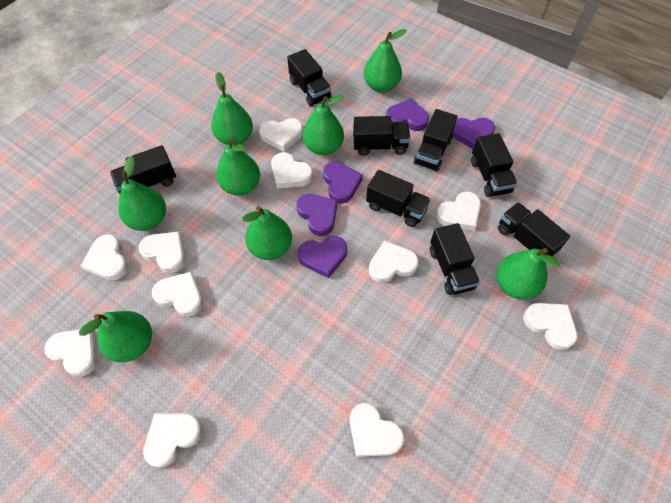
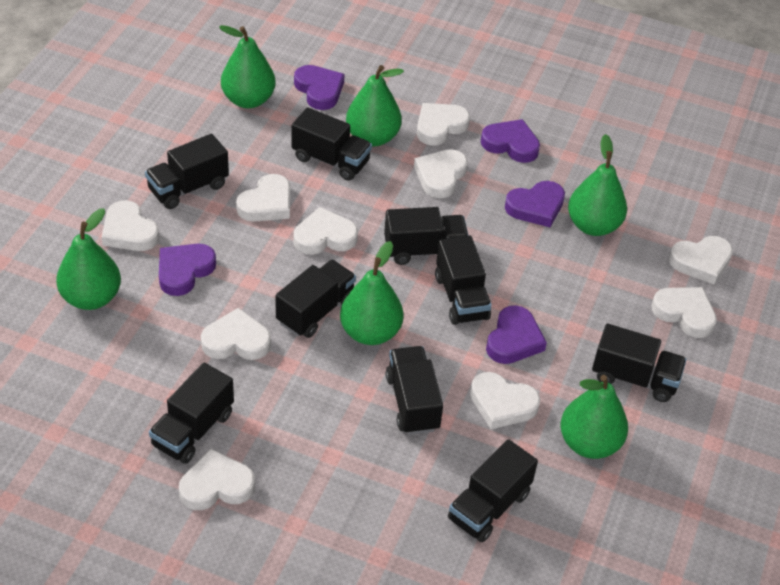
black truck: 8 -> 9
green pear: 8 -> 6
white heart: 11 -> 10

